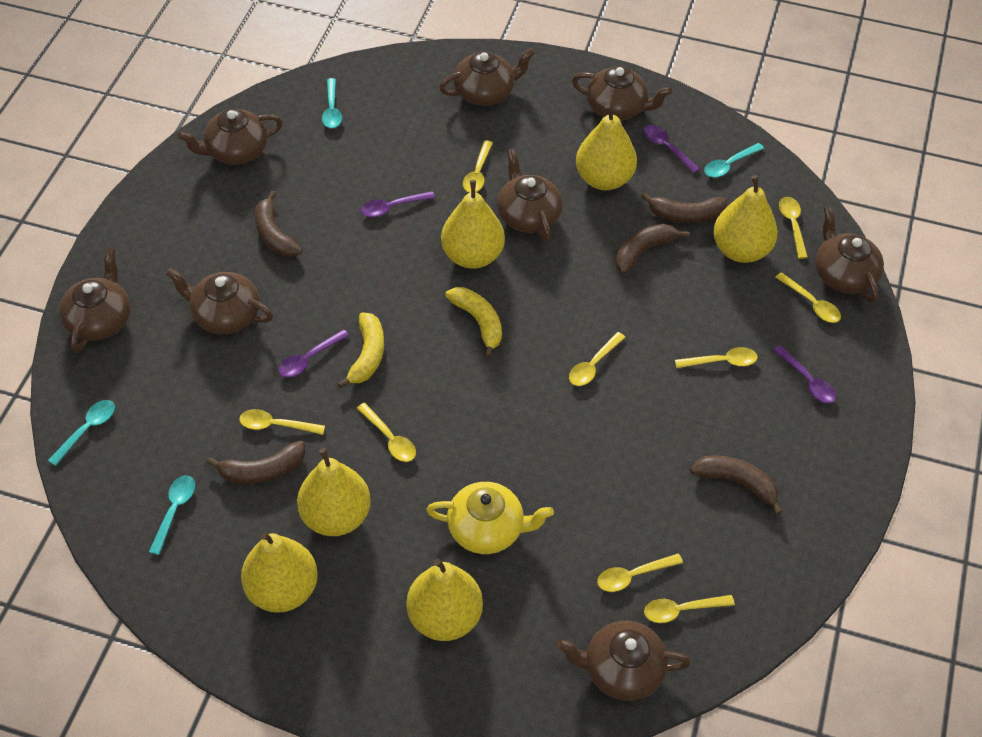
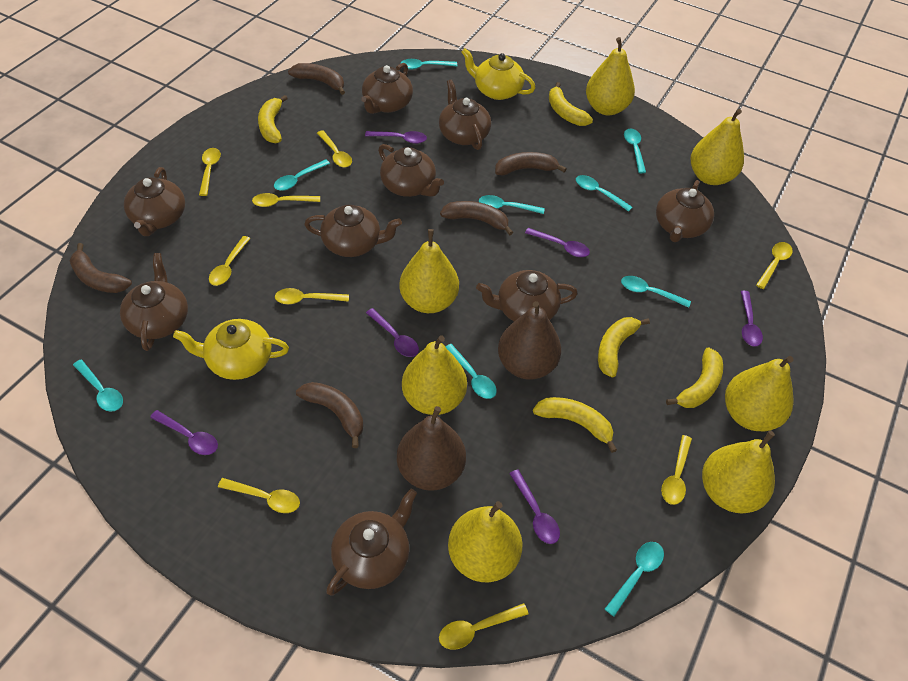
brown pear: 0 -> 2
brown teapot: 8 -> 9
purple spoon: 4 -> 6
turquoise spoon: 4 -> 9
yellow banana: 2 -> 5
yellow pear: 6 -> 7
yellow teapot: 1 -> 2

